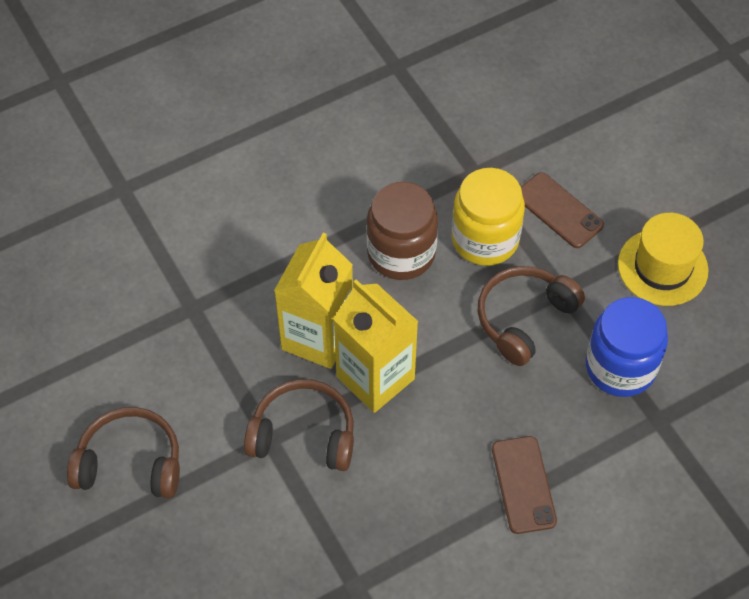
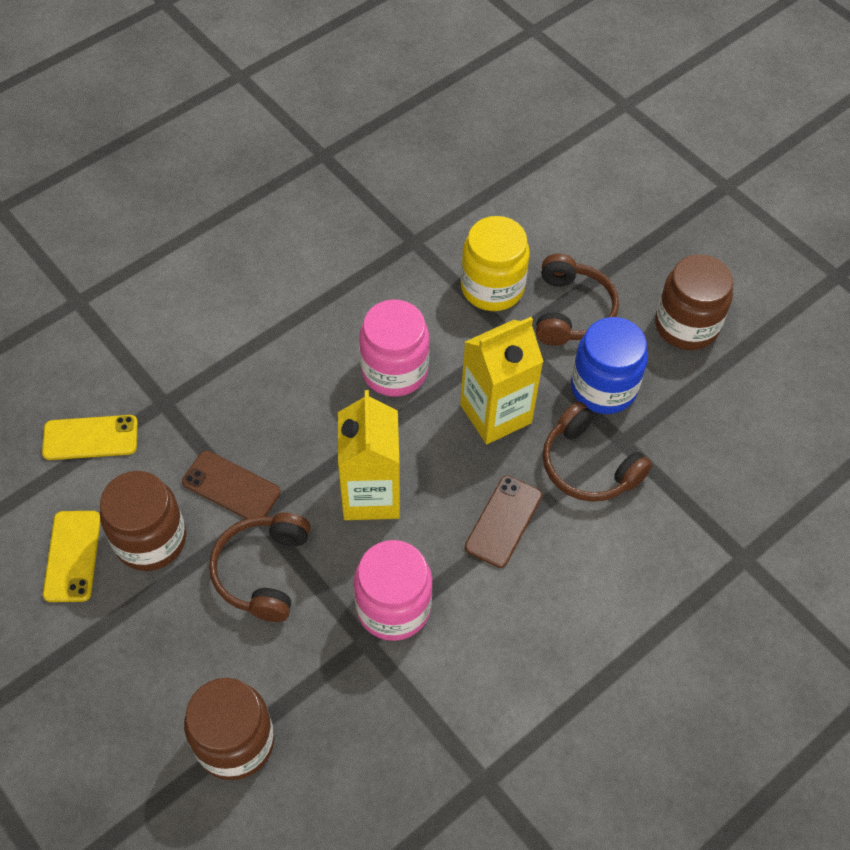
brown jar: 1 -> 3
pink jar: 0 -> 2
yellow hat: 1 -> 0
yellow phone: 0 -> 2

